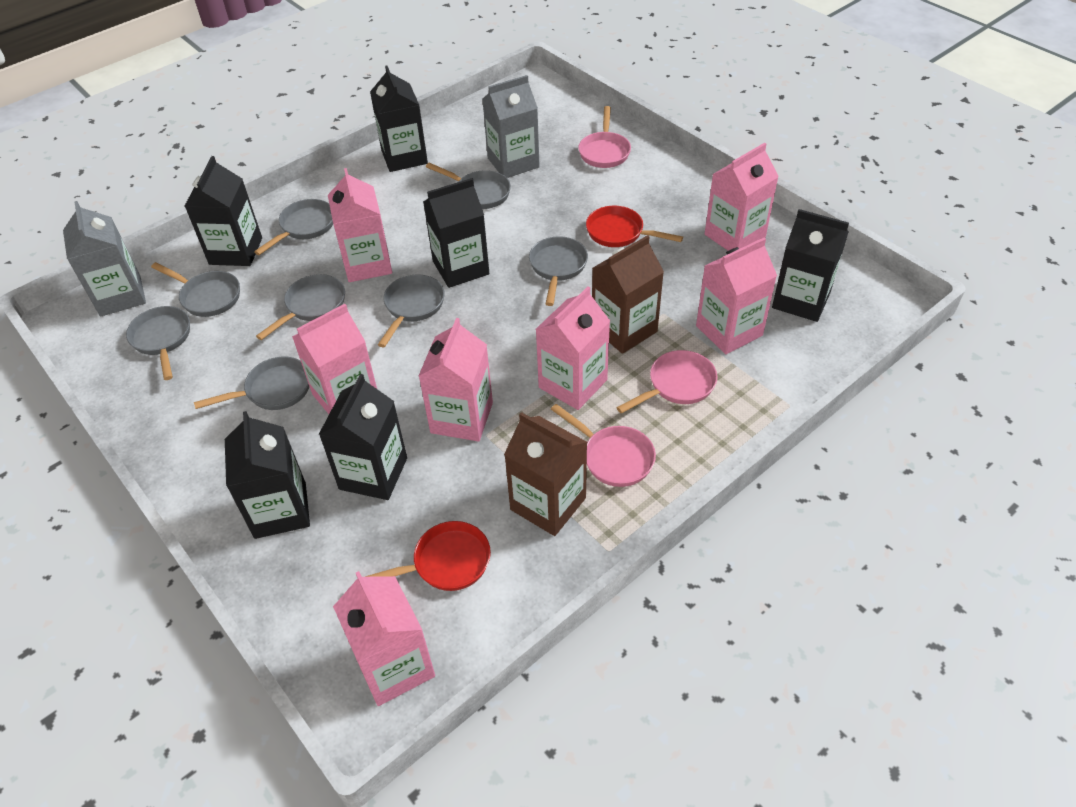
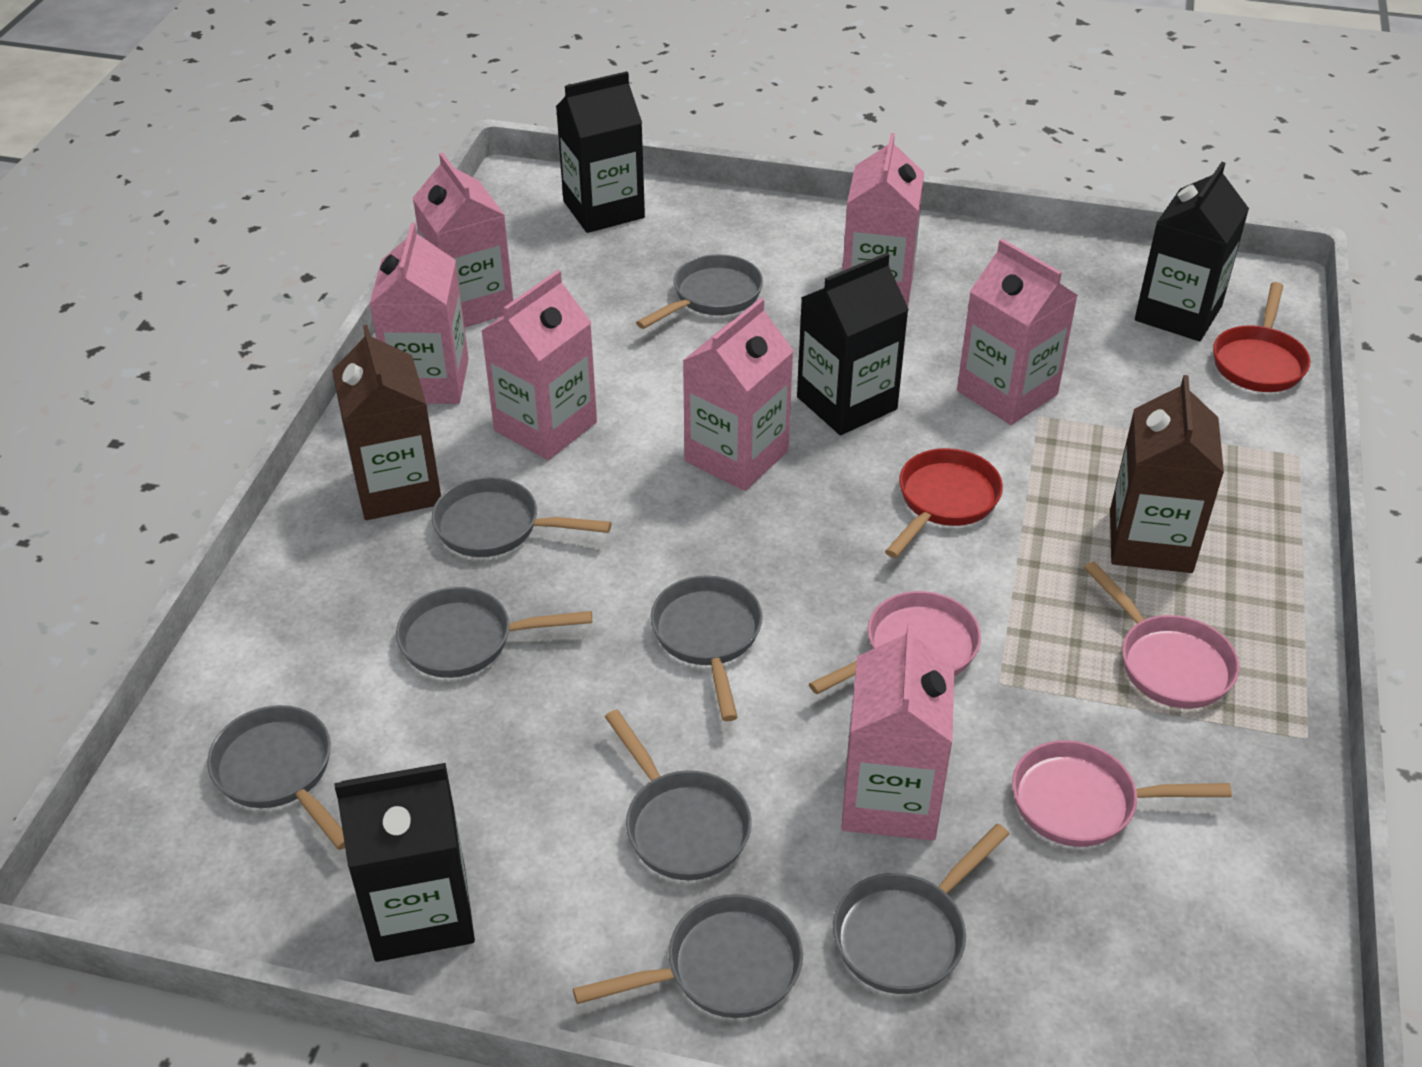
black carton: 6 -> 4
grey carton: 2 -> 0

